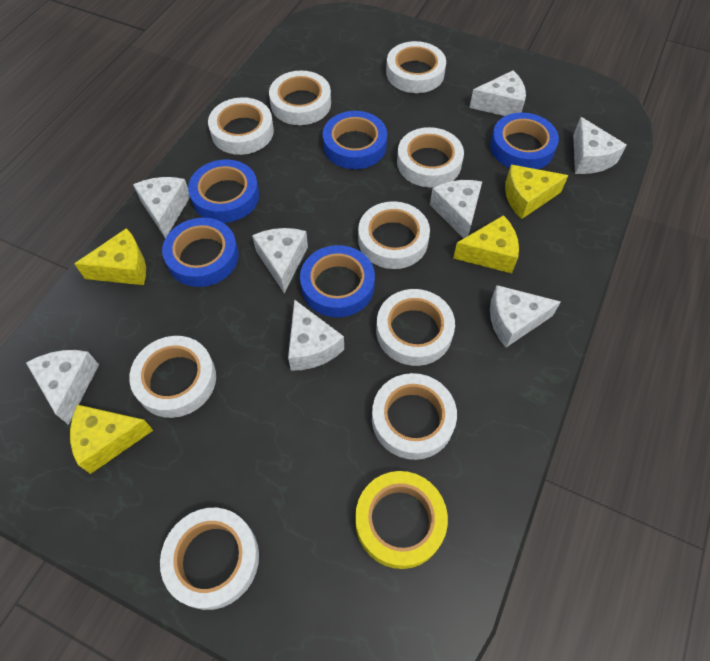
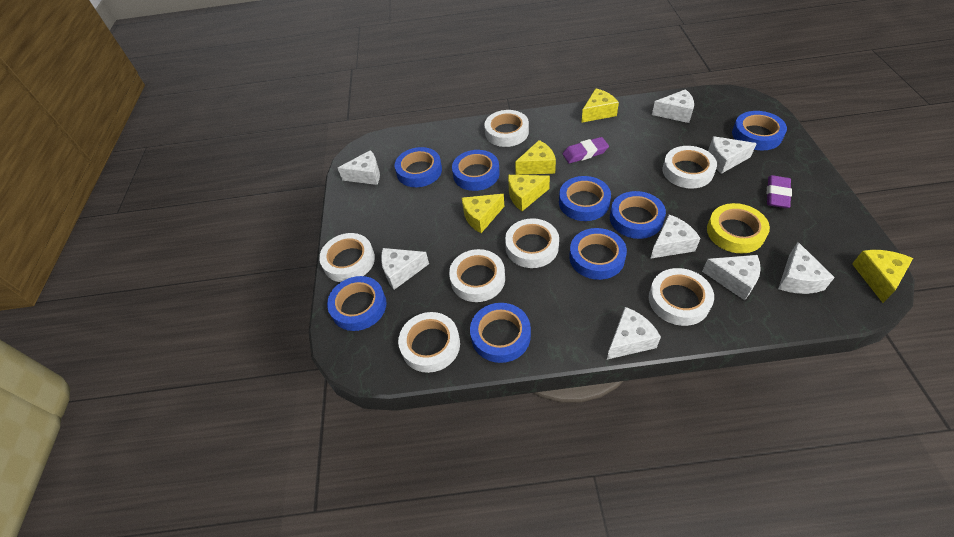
blue tape: 5 -> 8
purple eraser: 0 -> 2
white tape: 9 -> 7
yellow cheese: 4 -> 5

